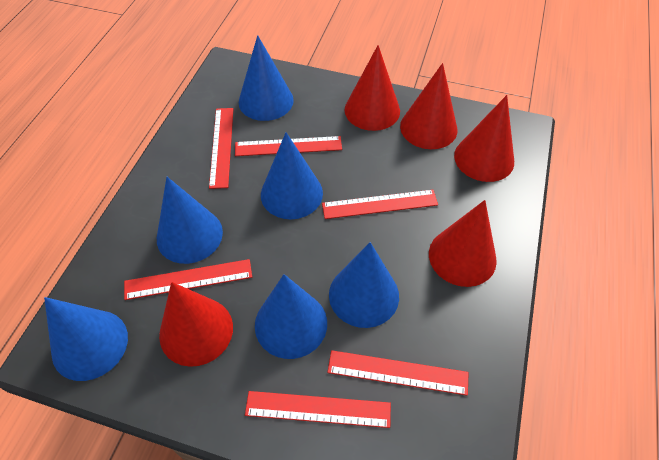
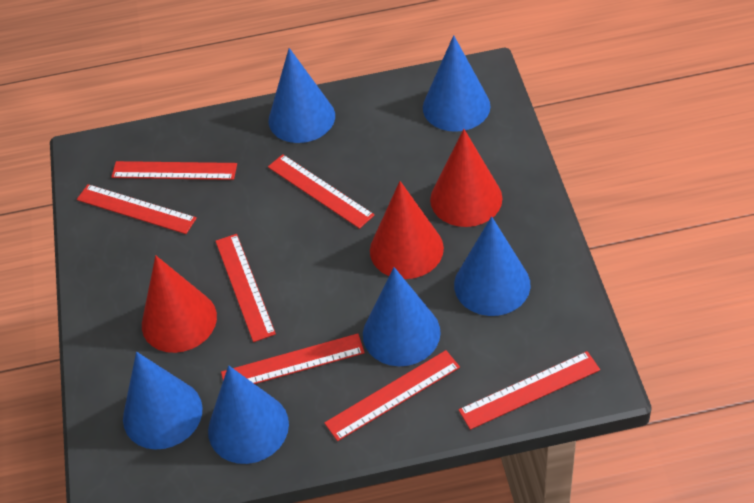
red cone: 5 -> 3
red ruler: 6 -> 7

